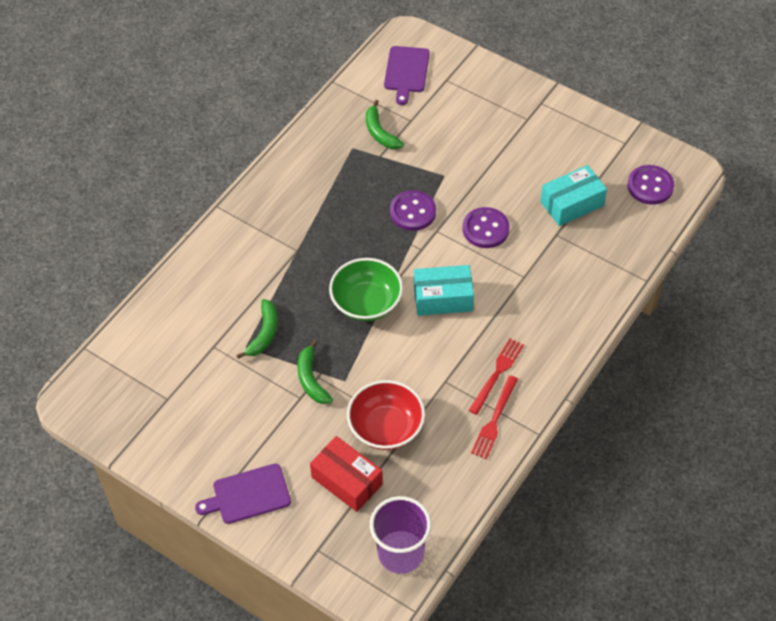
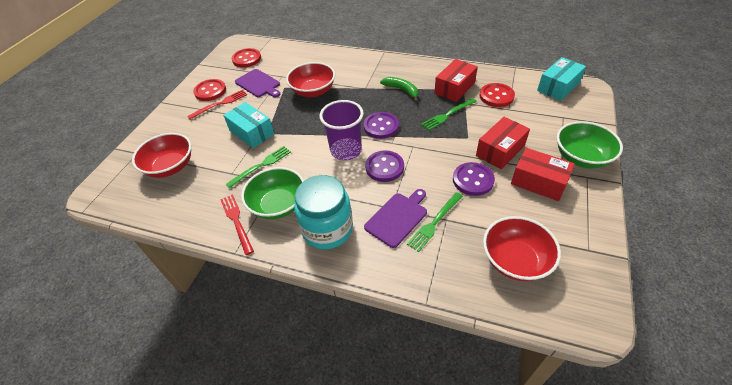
green banana: 3 -> 1
green bowl: 1 -> 2
green fork: 0 -> 3
red bowl: 1 -> 3
red box: 1 -> 3
red button: 0 -> 3
turquoise jar: 0 -> 1

